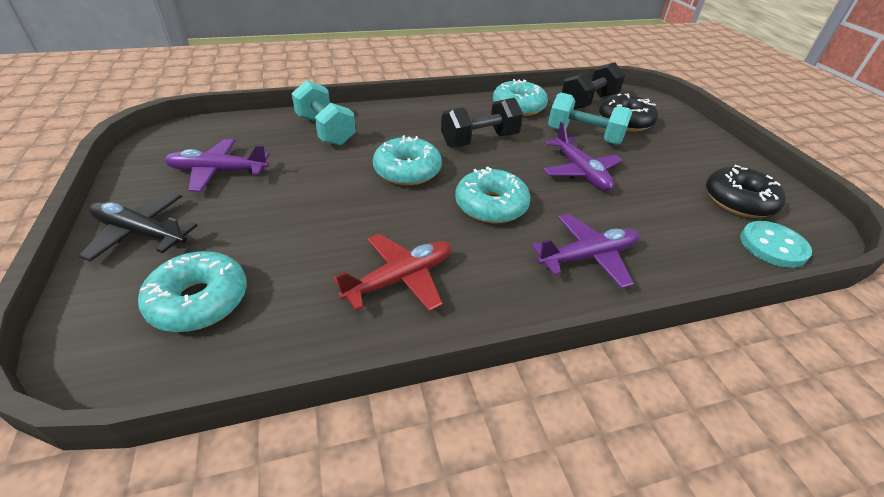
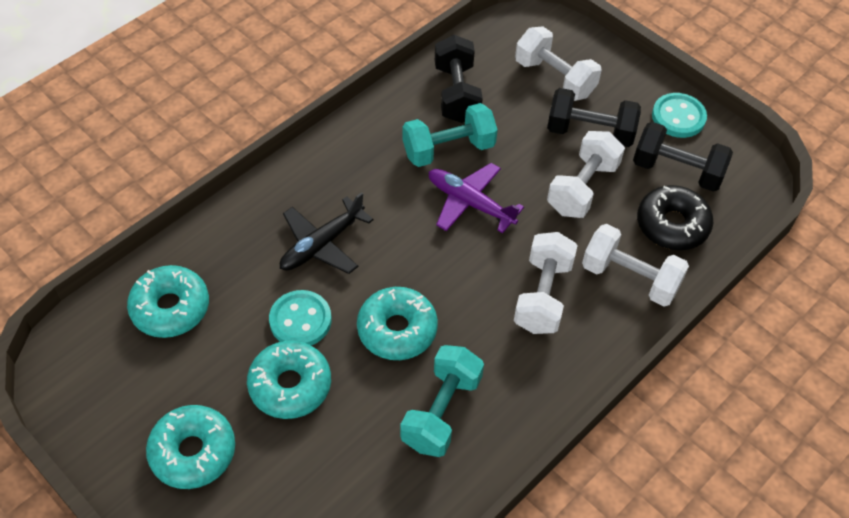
black donut: 2 -> 1
black dumbbell: 2 -> 3
purple plane: 3 -> 1
red plane: 1 -> 0
turquoise button: 1 -> 2
white dumbbell: 0 -> 4

